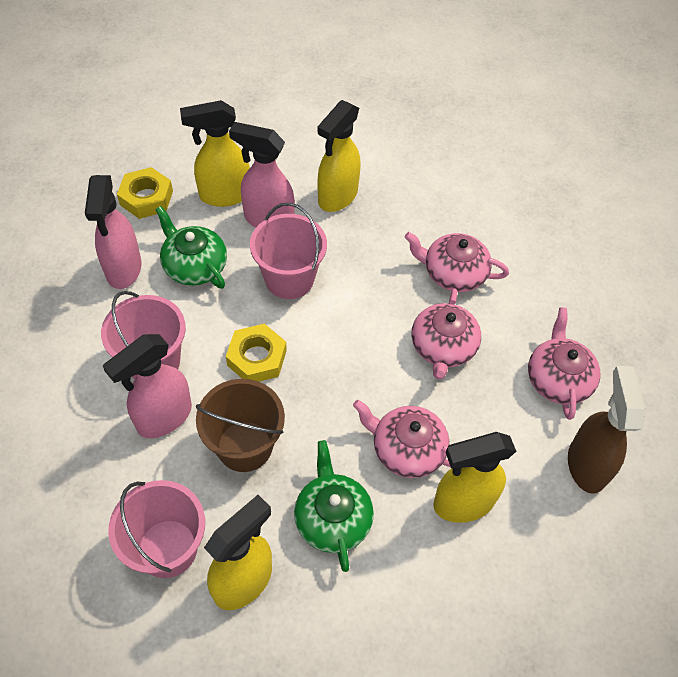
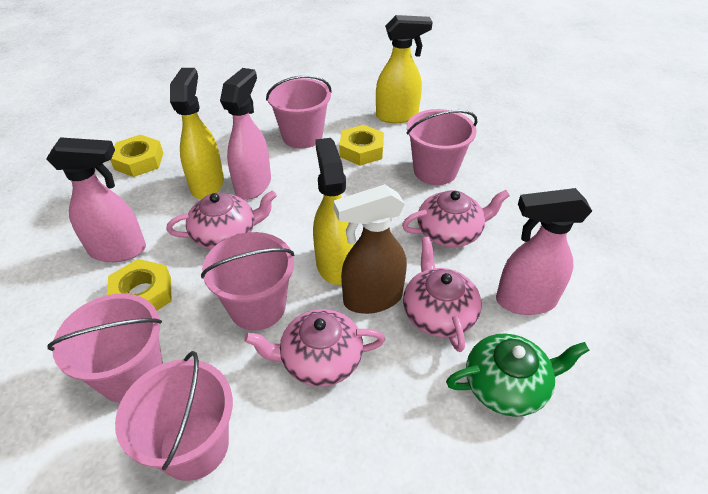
brown bucket: 1 -> 0
green teapot: 2 -> 1
pink bucket: 3 -> 5
yellow nut: 2 -> 3
yellow spray bottle: 4 -> 3

